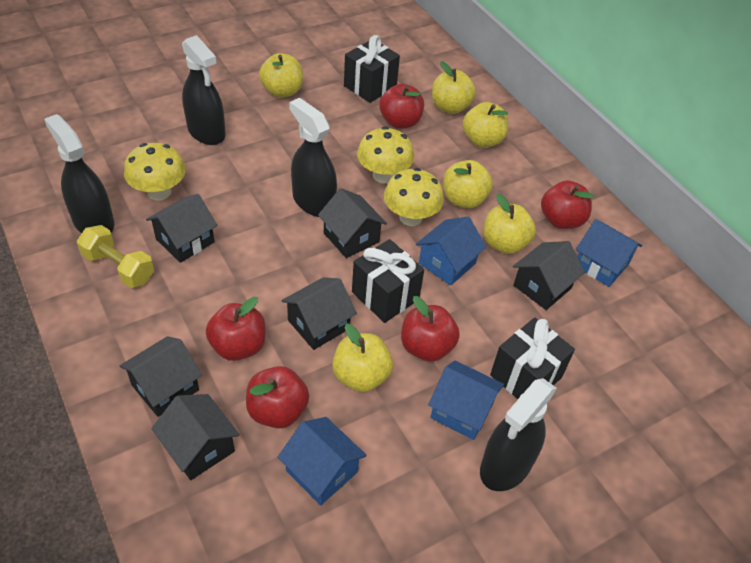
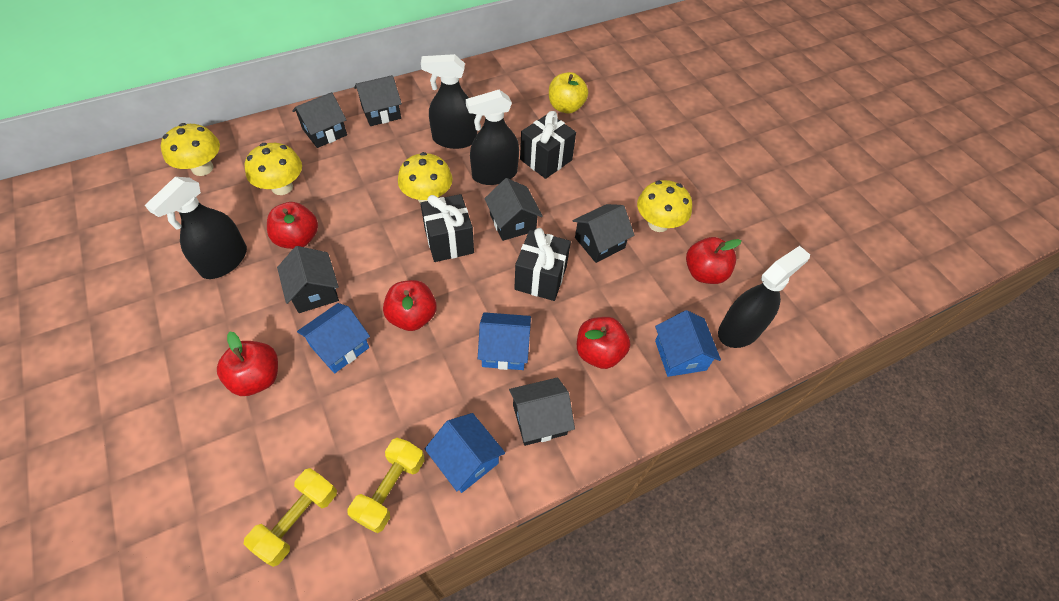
yellow apple: 6 -> 1
yellow dumbbell: 1 -> 2
yellow mushroom: 3 -> 4

